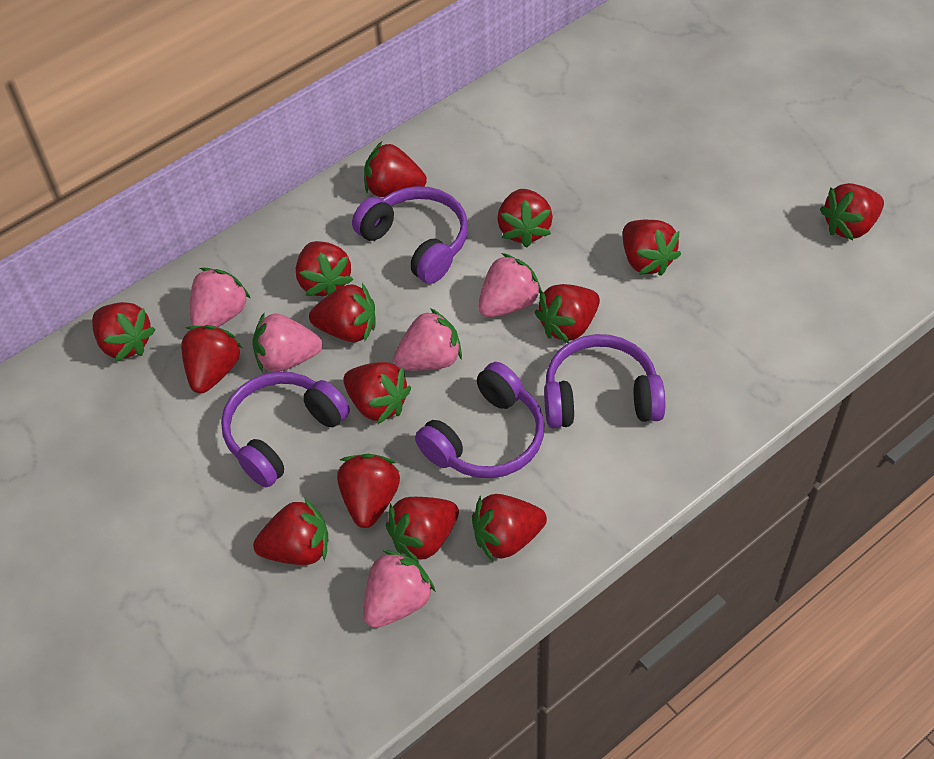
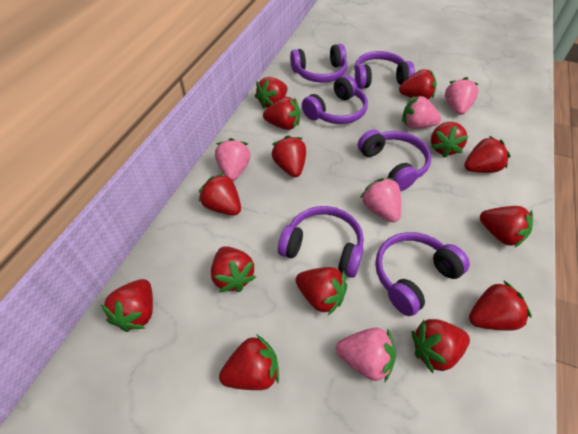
purple headphones: 4 -> 6

